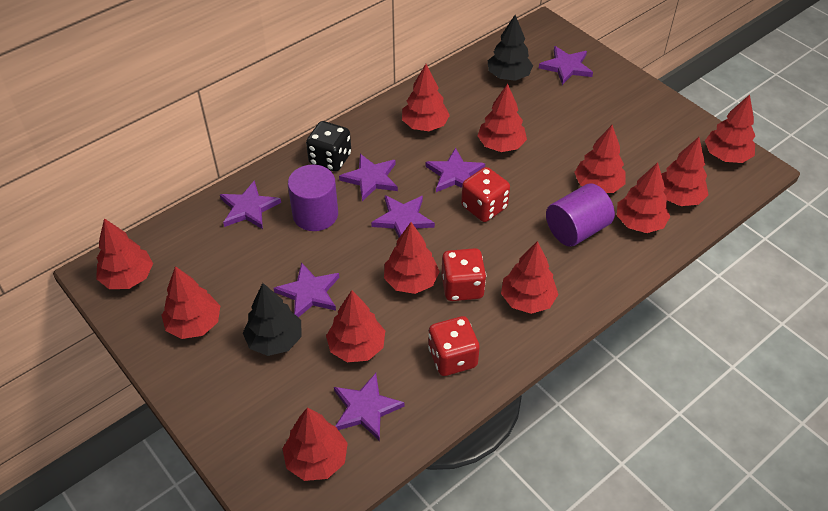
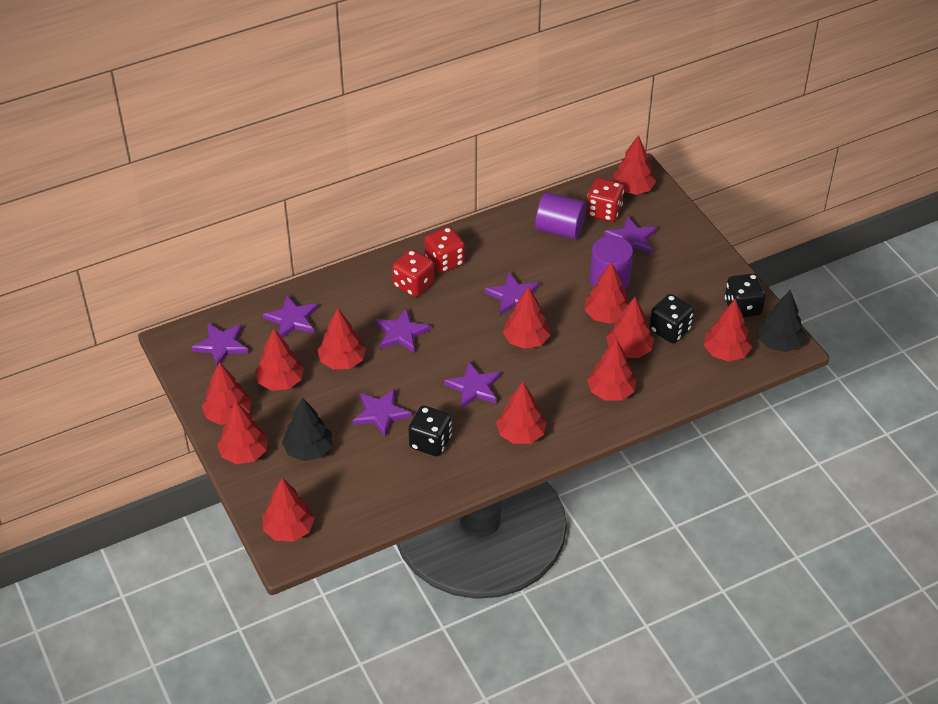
black dice: 1 -> 3

